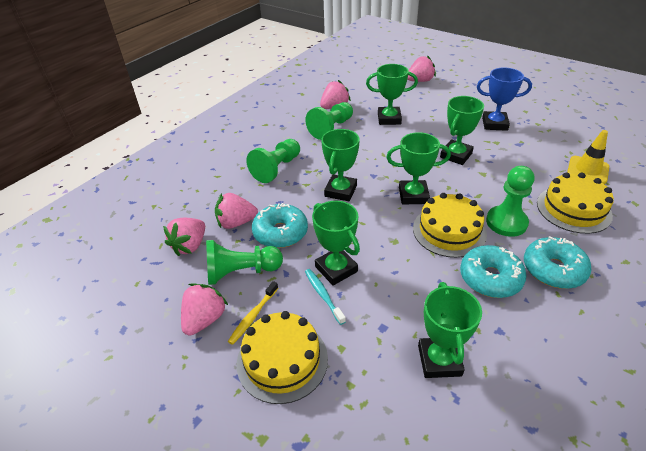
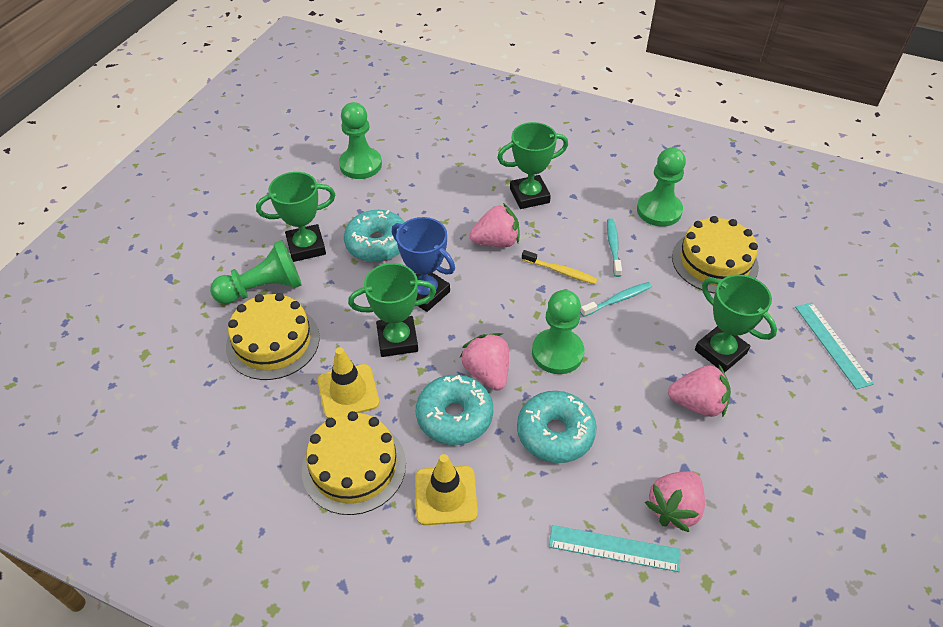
green trophy: 6 -> 4
pink strawberry: 5 -> 4
turquoise ruler: 0 -> 2
turquoise toothbrush: 1 -> 2
yellow traffic cone: 1 -> 2

